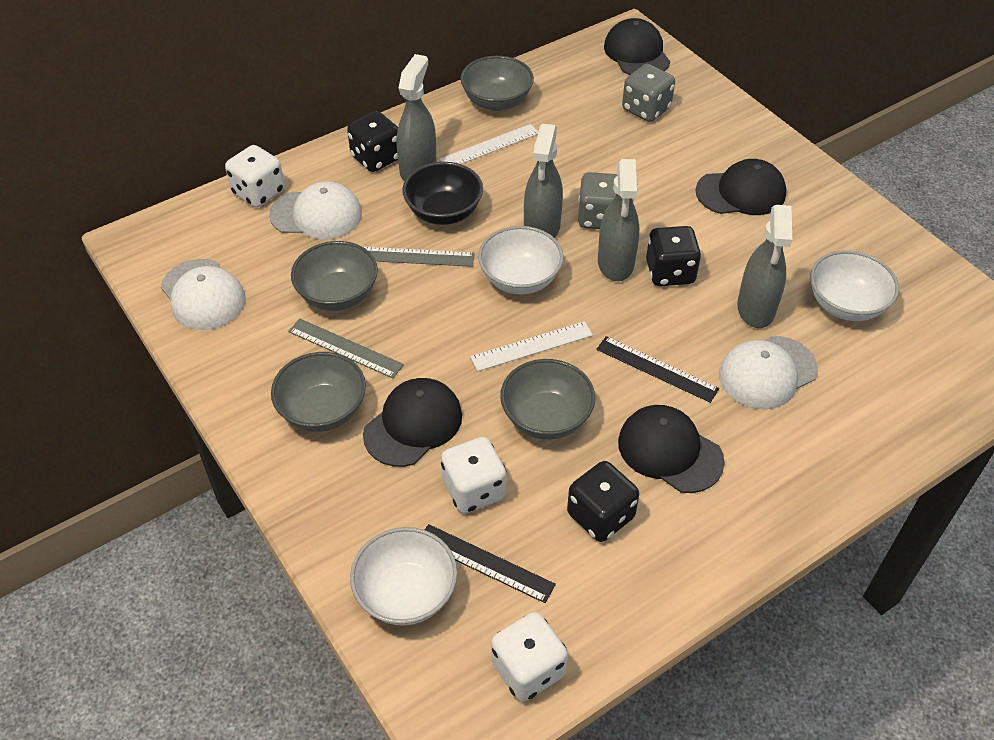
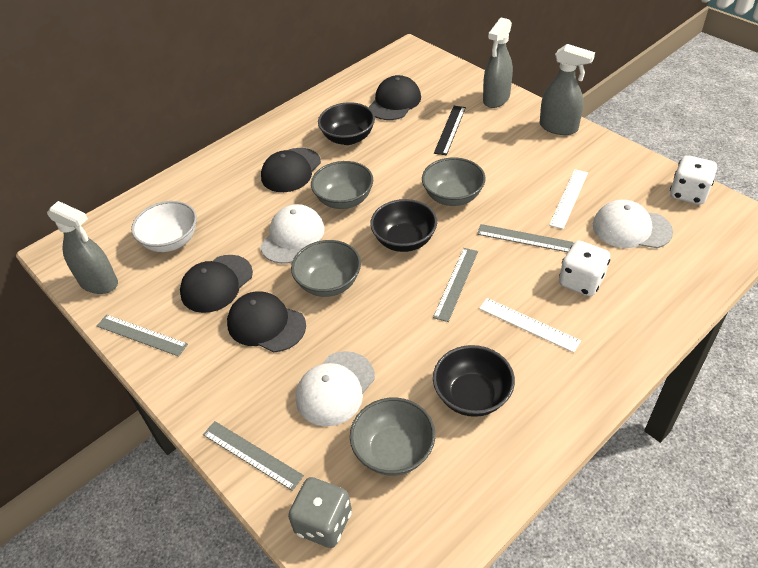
black bowl: 1 -> 3
black dice: 3 -> 0
black ruler: 2 -> 1
grey dice: 2 -> 1
grey ruler: 2 -> 4
grey spray bottle: 4 -> 3
white bowl: 3 -> 1
white dice: 3 -> 2

